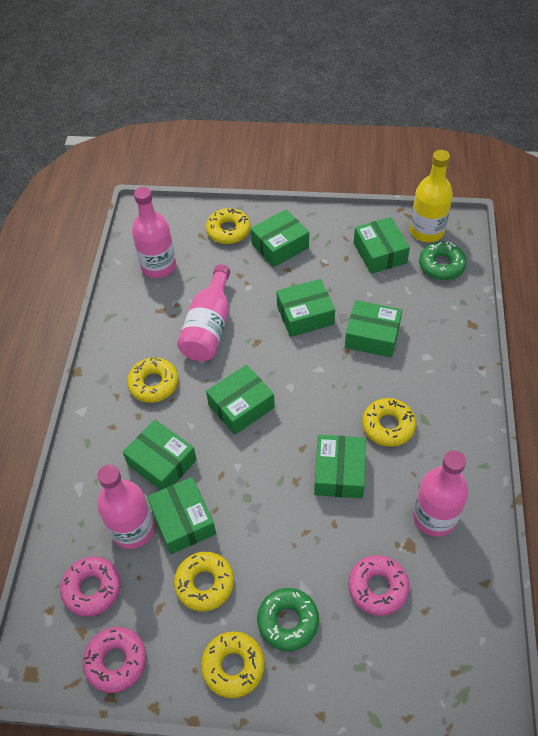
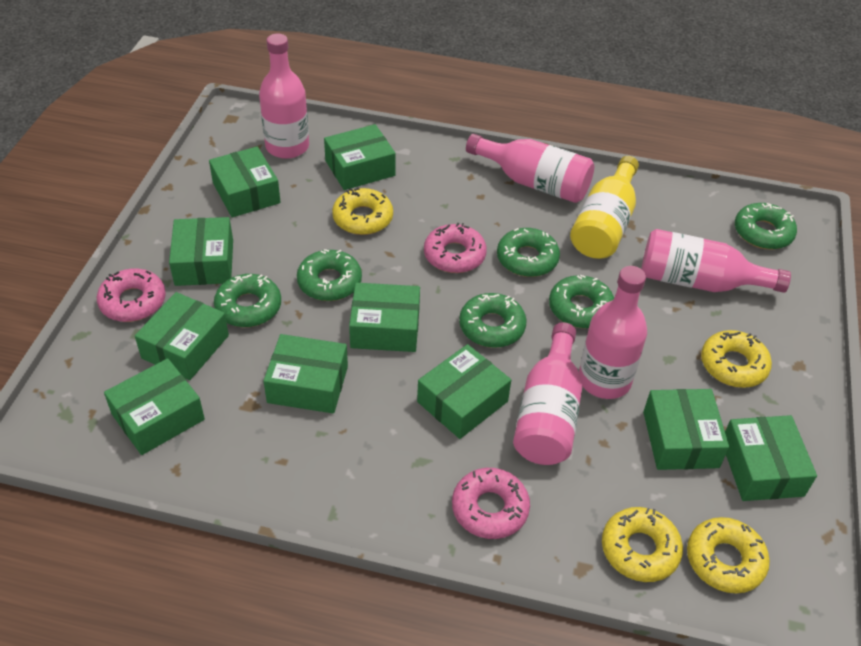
green box: 8 -> 10
green donut: 2 -> 6
pink bottle: 4 -> 5
yellow donut: 5 -> 4

